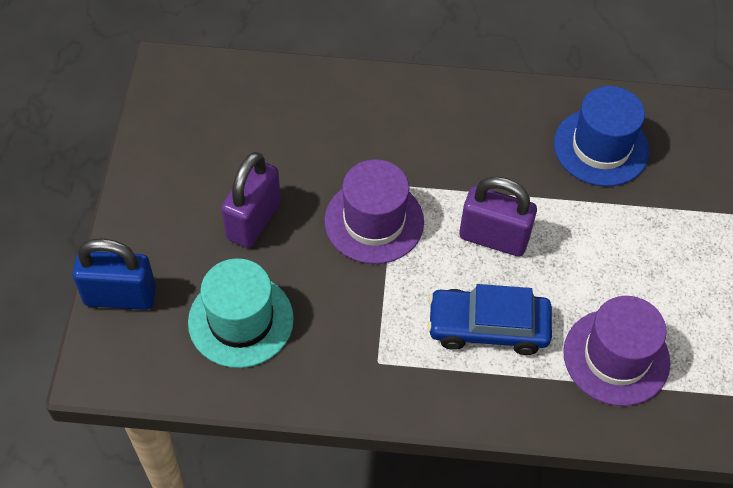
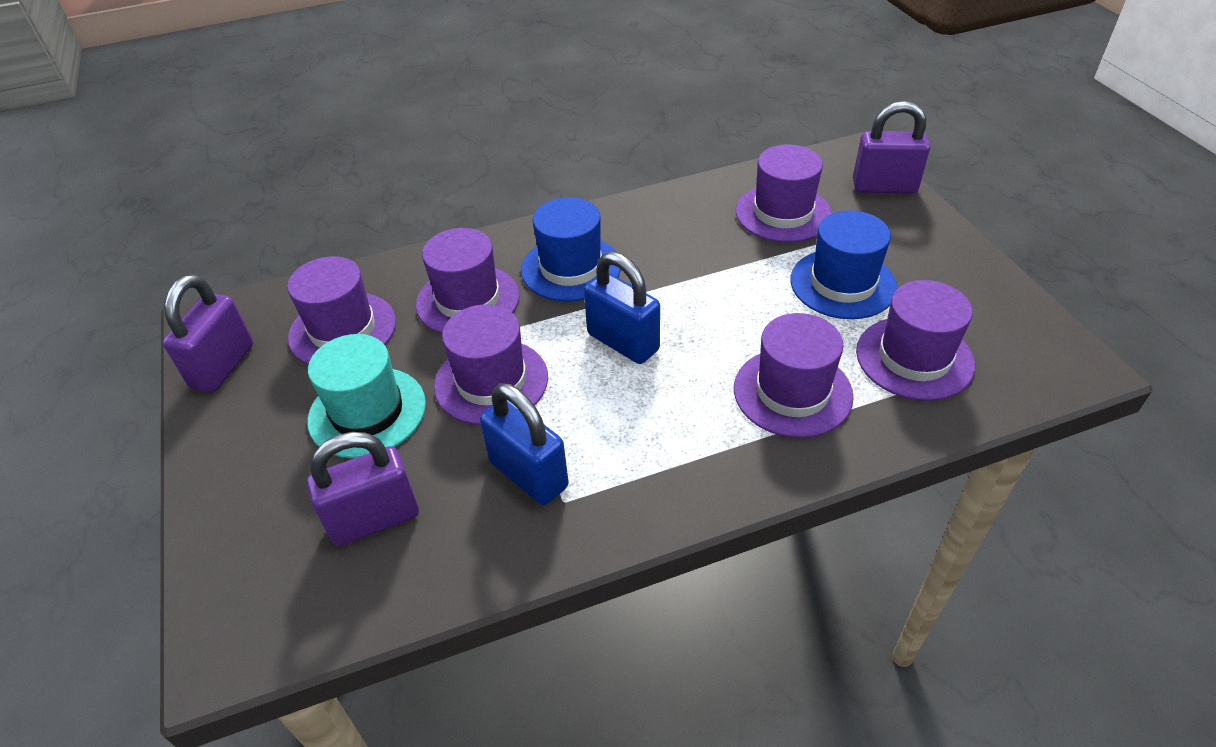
blue car: 1 -> 0
blue hat: 1 -> 2
blue padlock: 1 -> 2
purple hat: 2 -> 6
purple padlock: 2 -> 3

